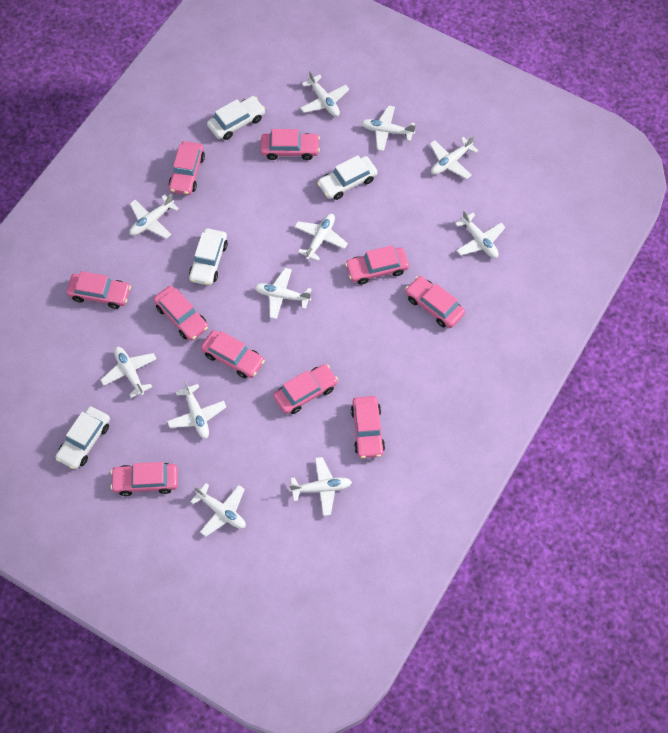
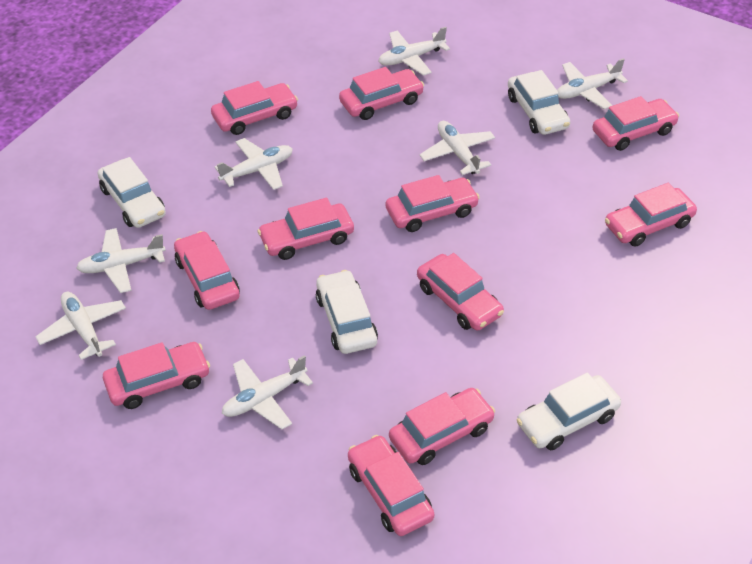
pink car: 10 -> 11
white plane: 11 -> 7

